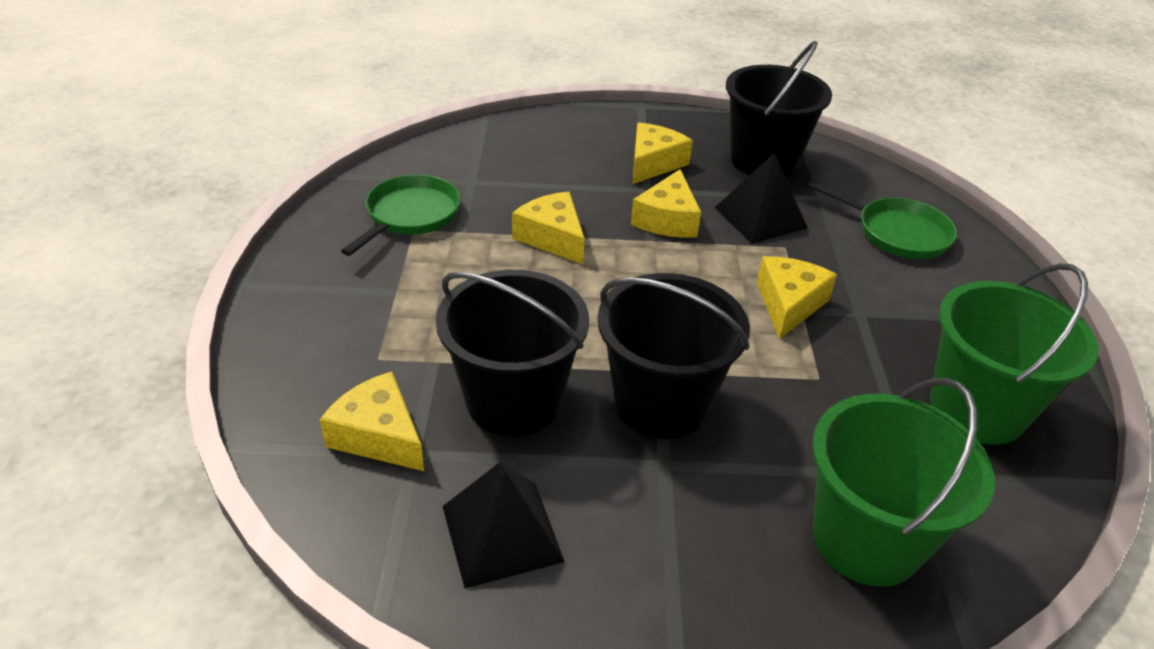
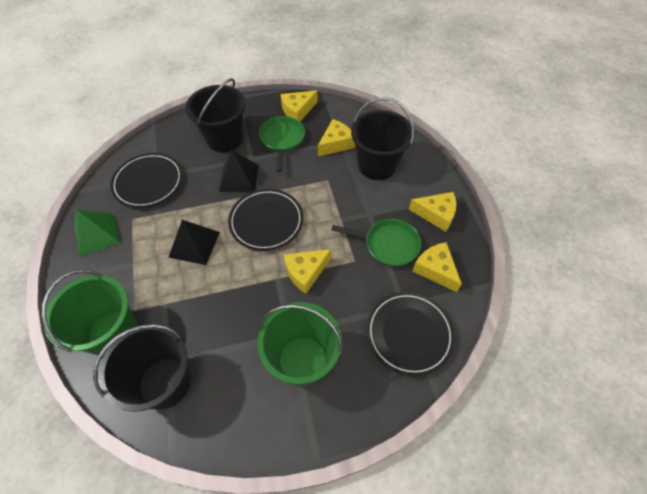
black plate: 0 -> 3
green pyramid: 0 -> 1

